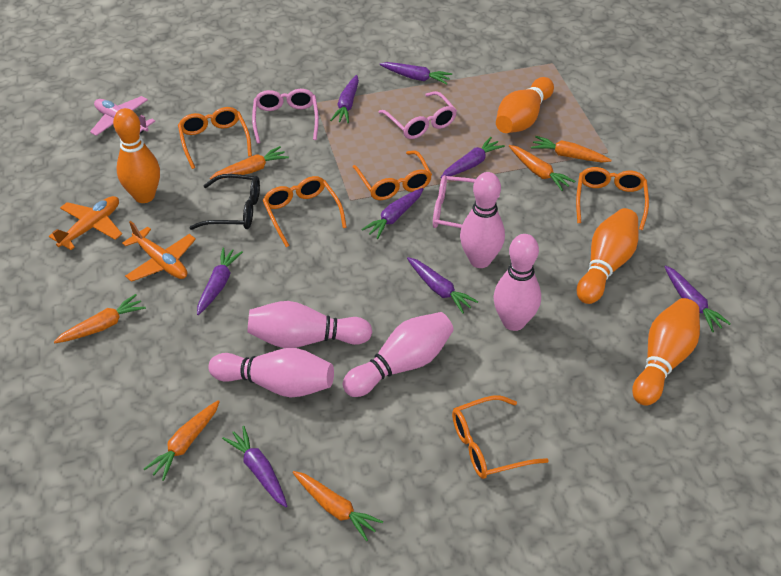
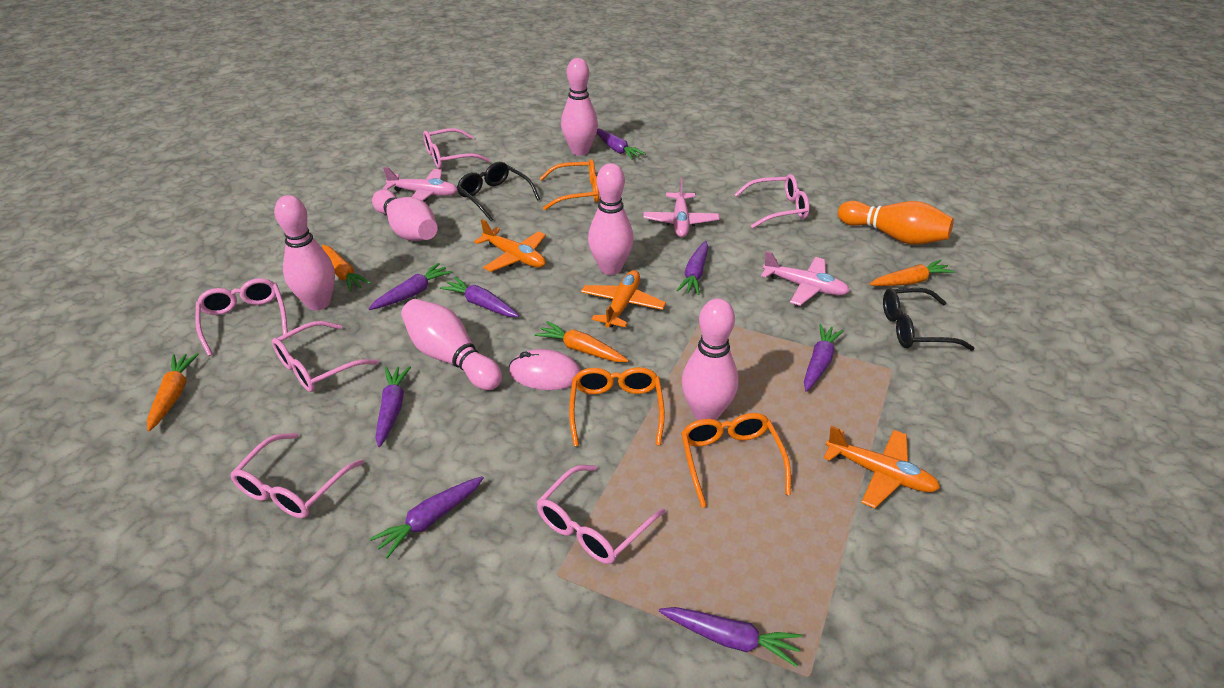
black glasses: 1 -> 2
orange bowling pin: 4 -> 1
orange carrot: 6 -> 4
orange glasses: 5 -> 3
orange plane: 2 -> 3
pink bowling pin: 5 -> 6
pink glasses: 3 -> 6
pink mouse: 0 -> 1
pink plane: 1 -> 3

